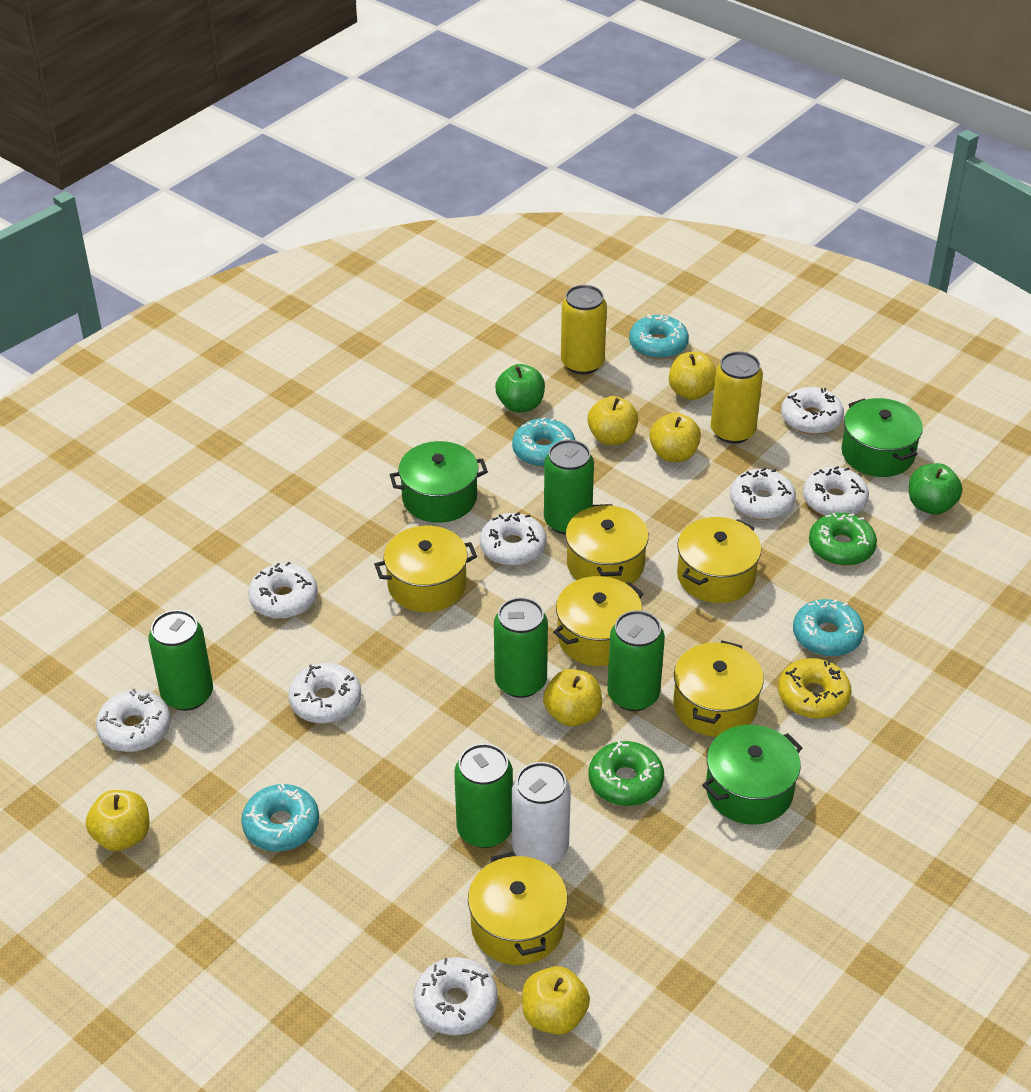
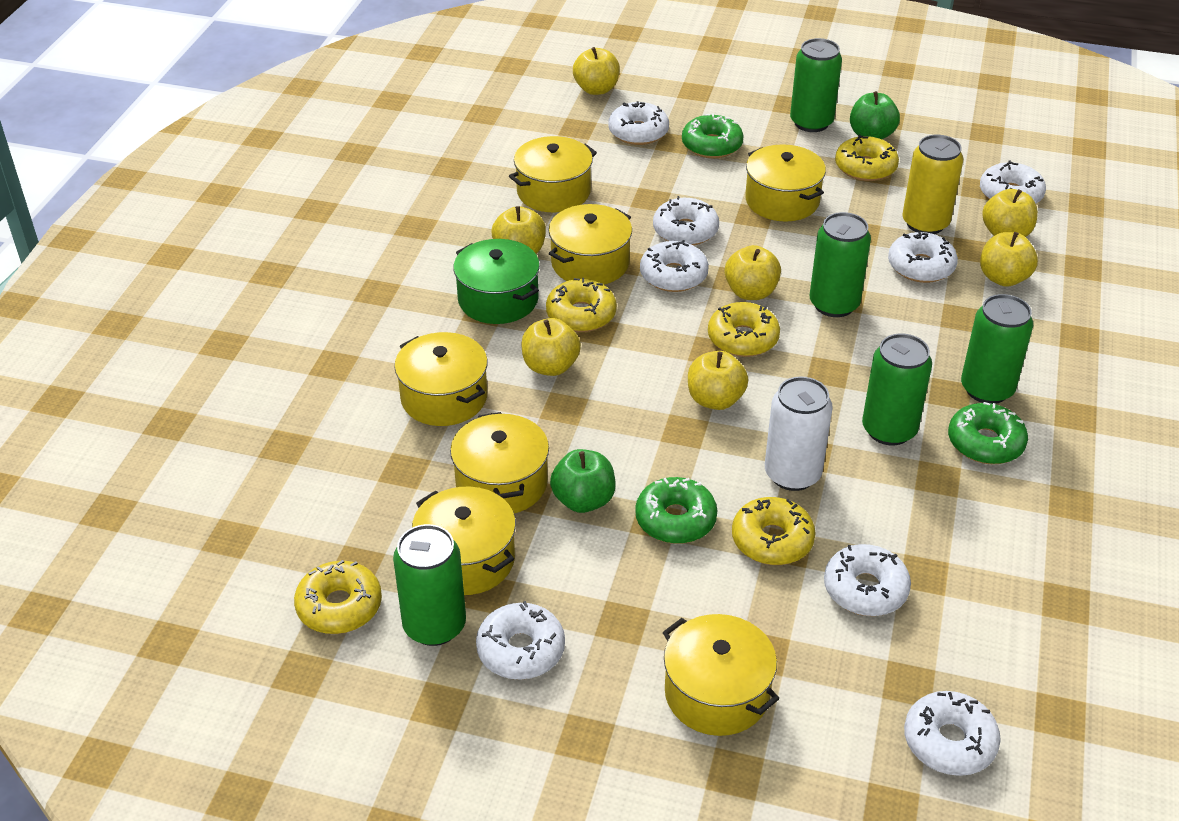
green donut: 2 -> 3
green pot: 3 -> 1
turquoise donut: 4 -> 0
yellow apple: 6 -> 7
yellow can: 2 -> 1
yellow donut: 1 -> 5
yellow pot: 6 -> 7

